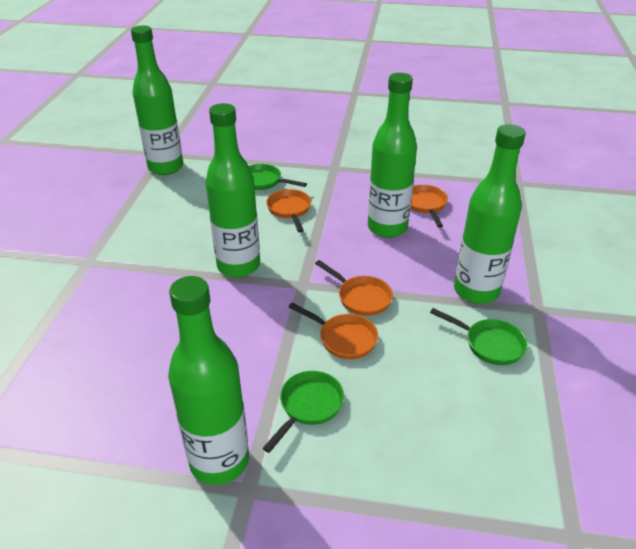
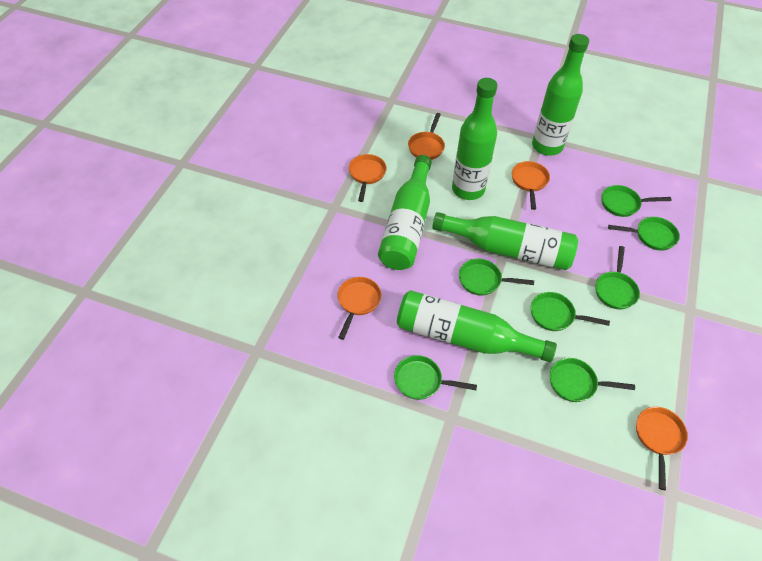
green pan: 3 -> 7
orange pan: 4 -> 5

